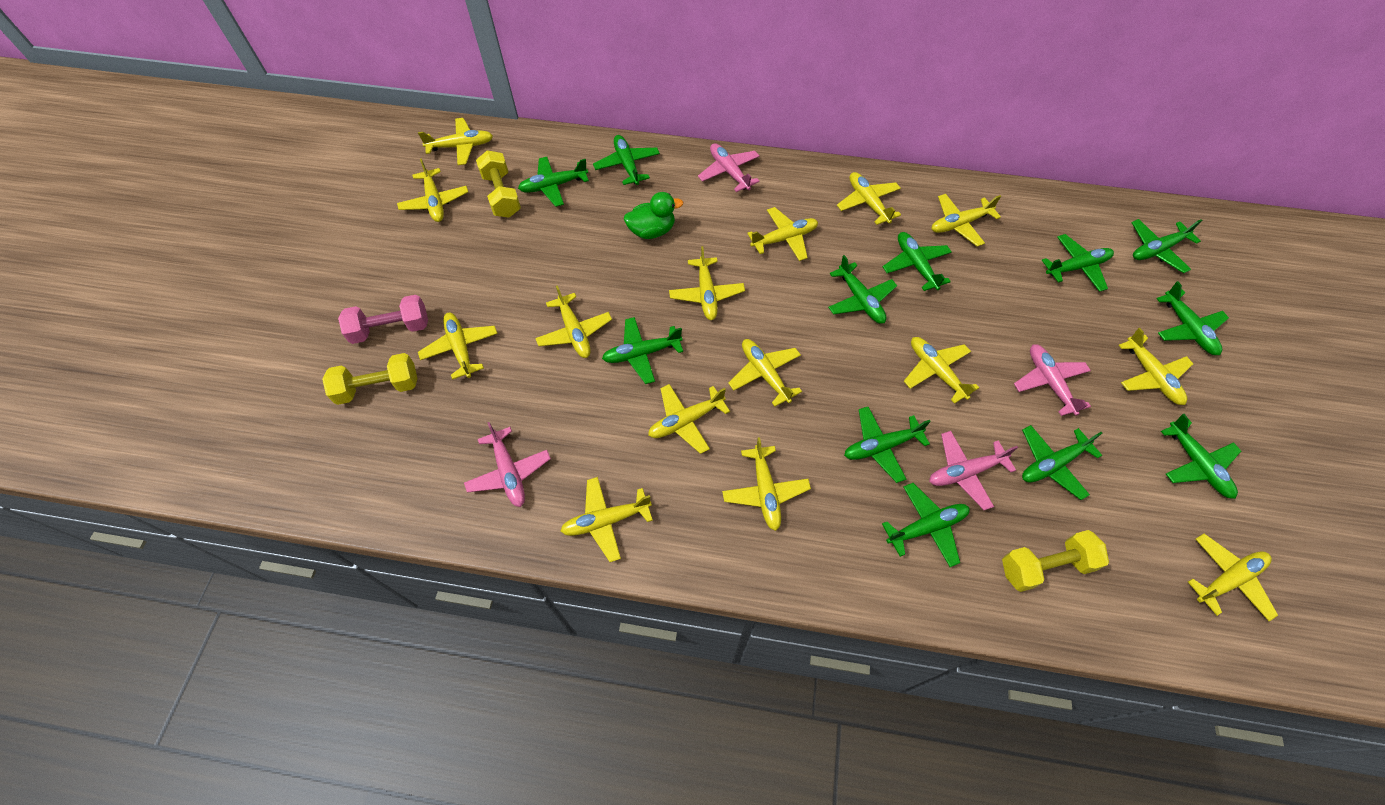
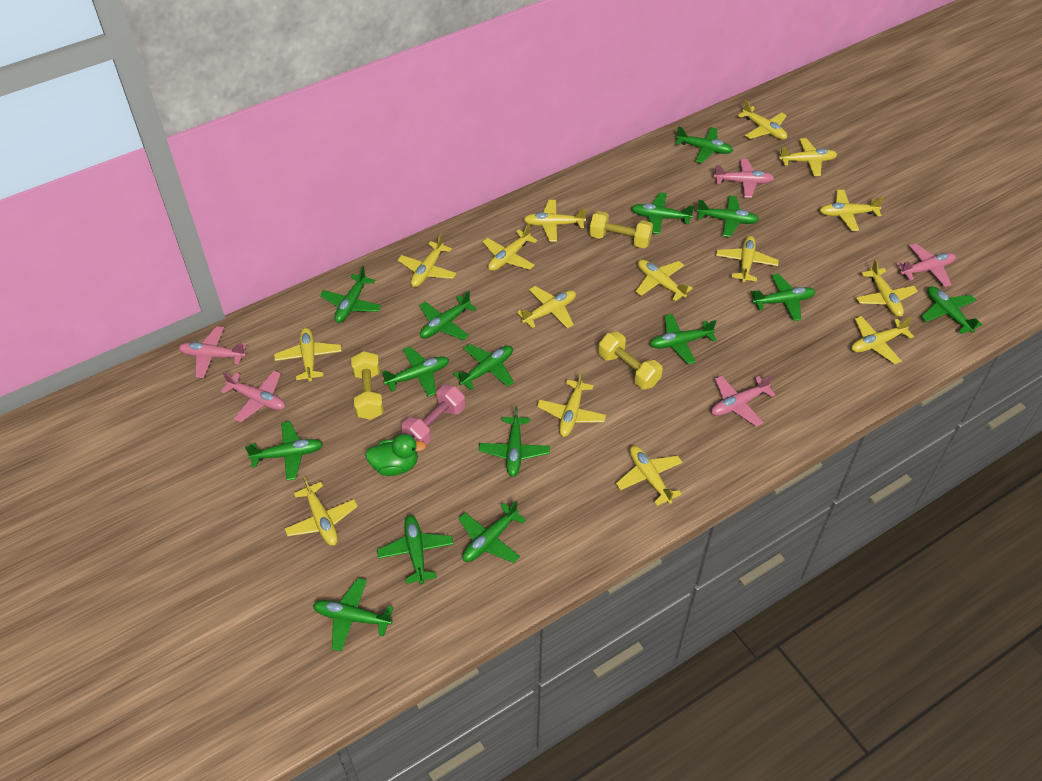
green plane: 12 -> 15
pink plane: 4 -> 5

